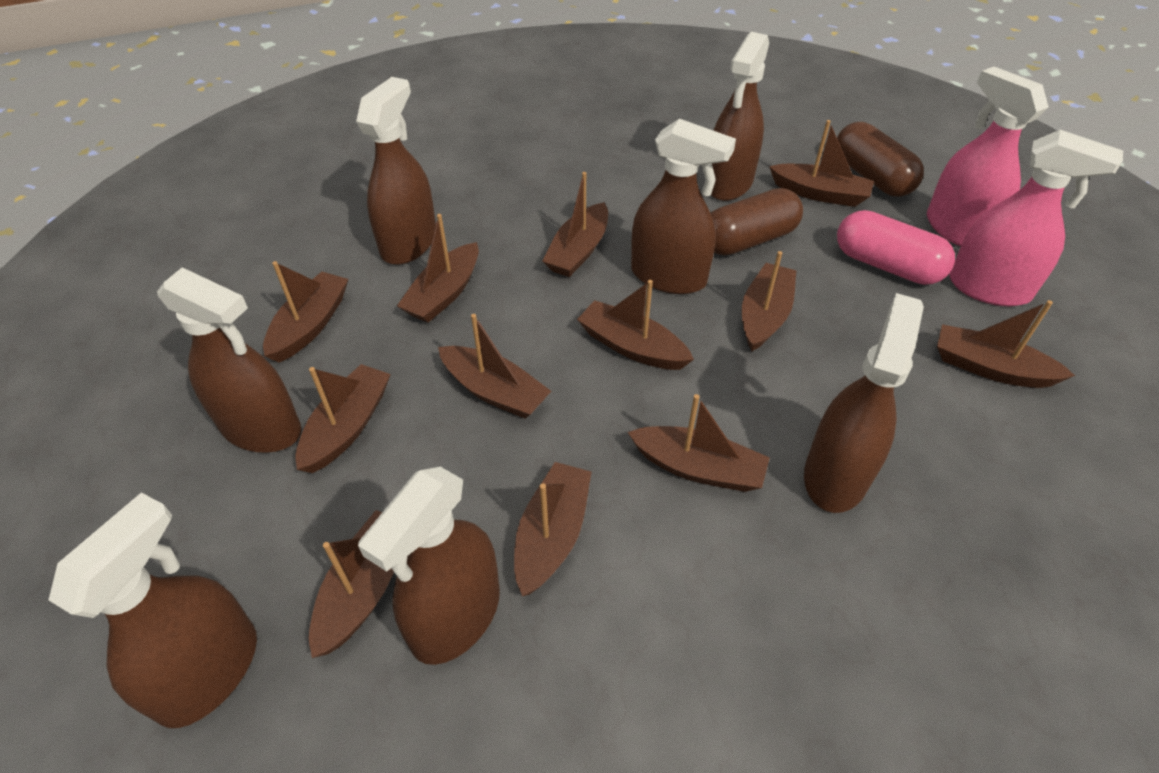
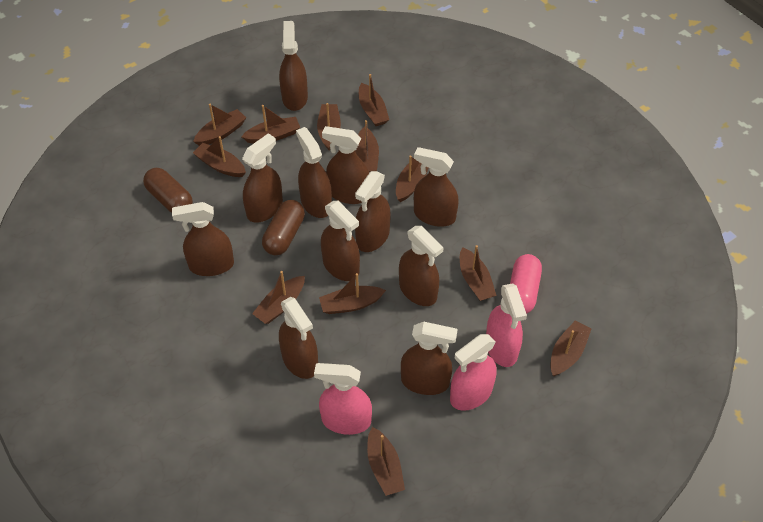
brown spray bottle: 7 -> 11
pink spray bottle: 2 -> 3

